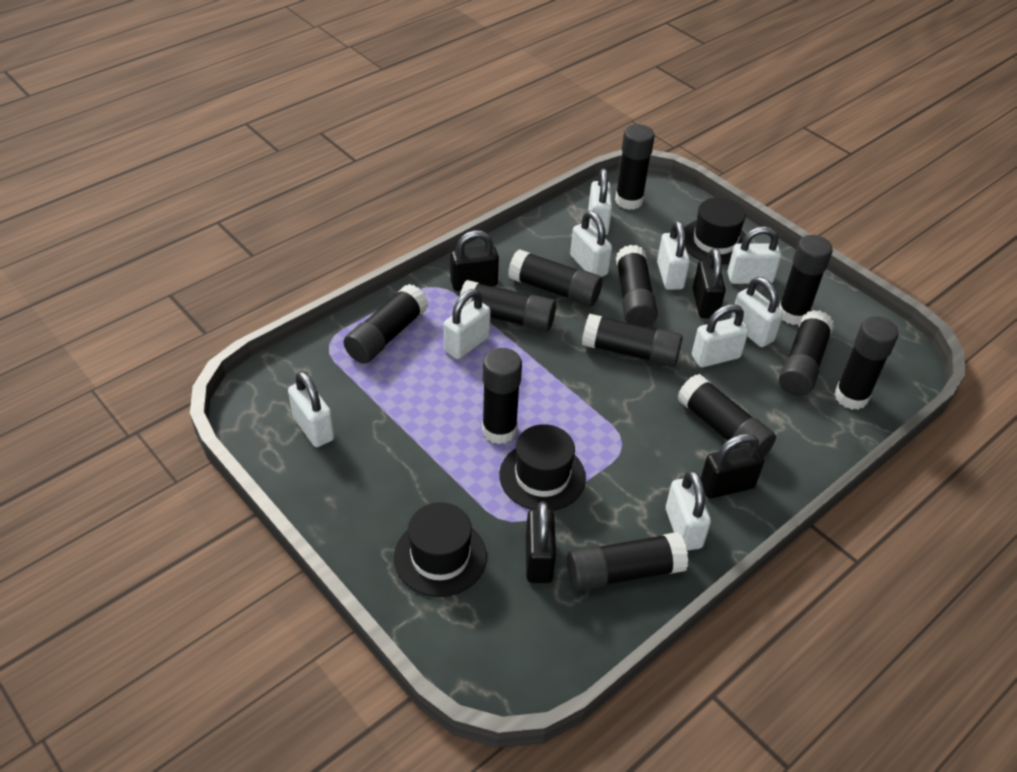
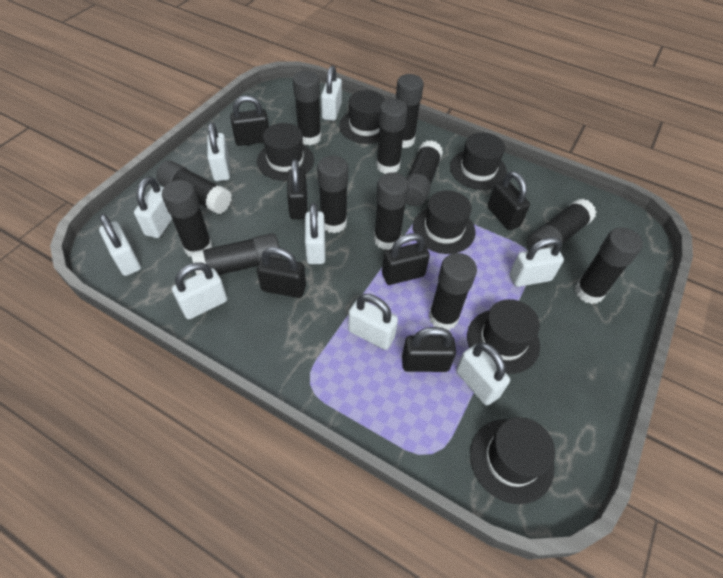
black hat: 3 -> 6
black padlock: 4 -> 6

